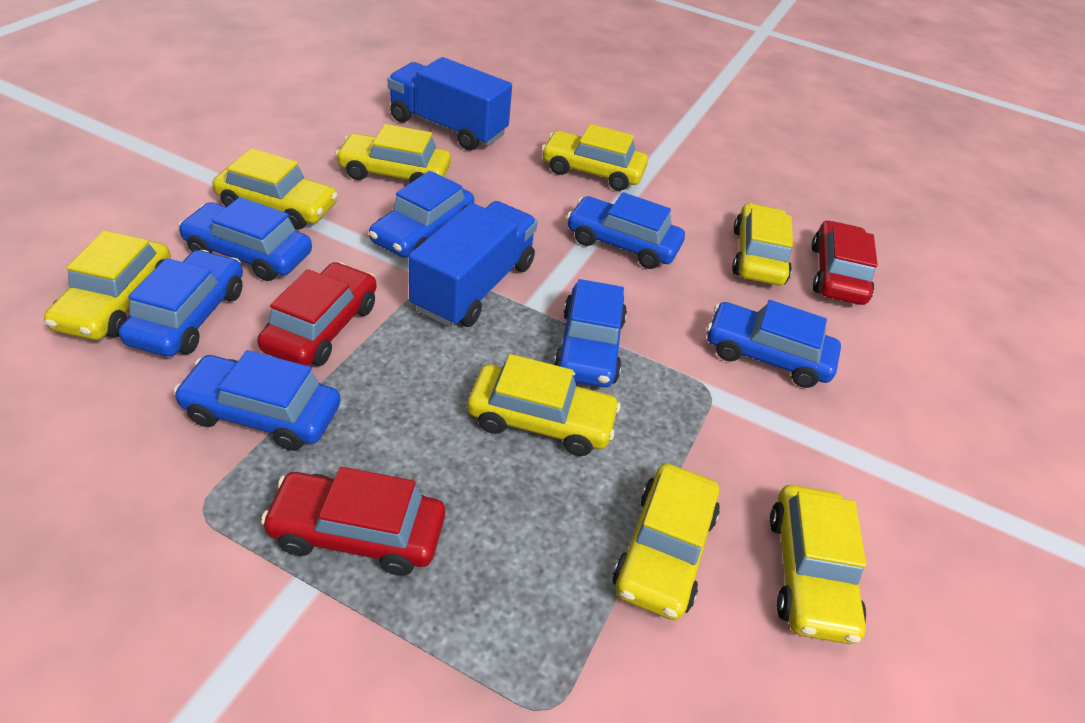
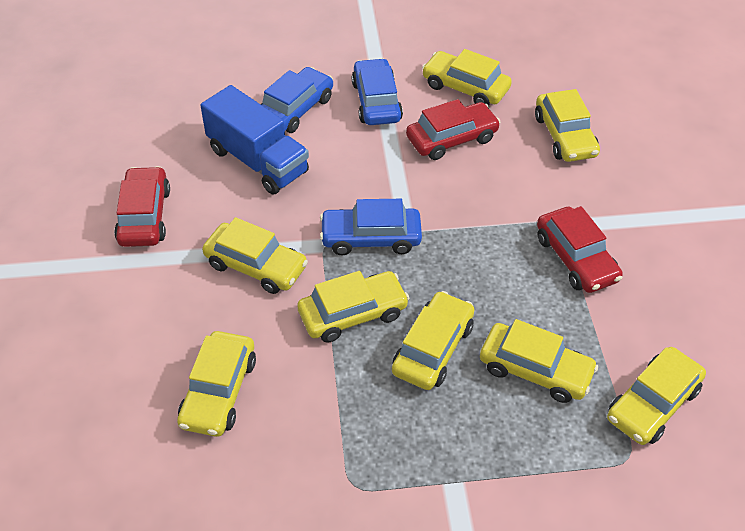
blue car: 7 -> 3
blue truck: 2 -> 1

